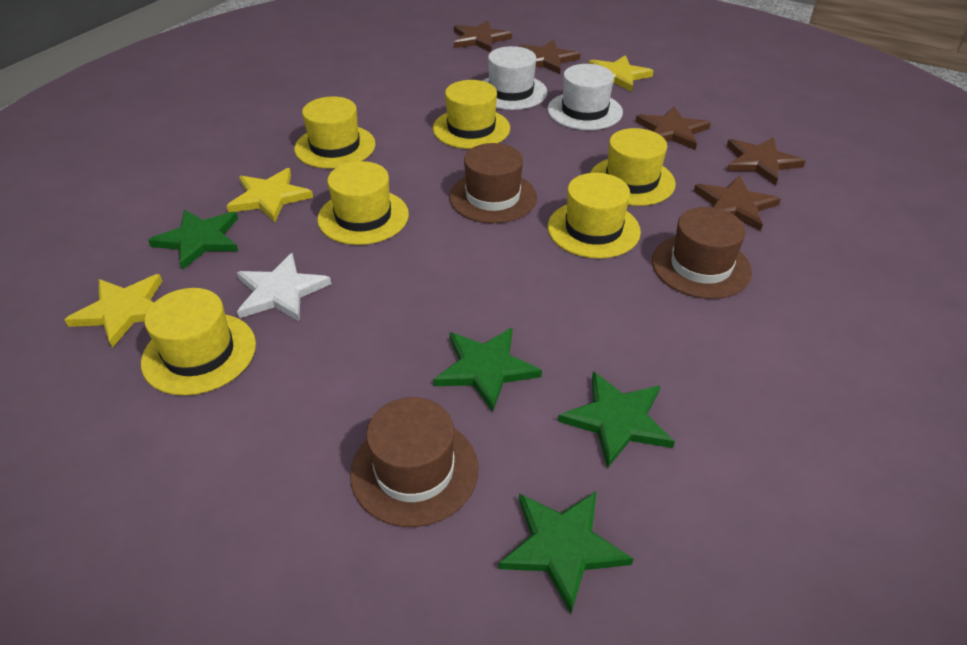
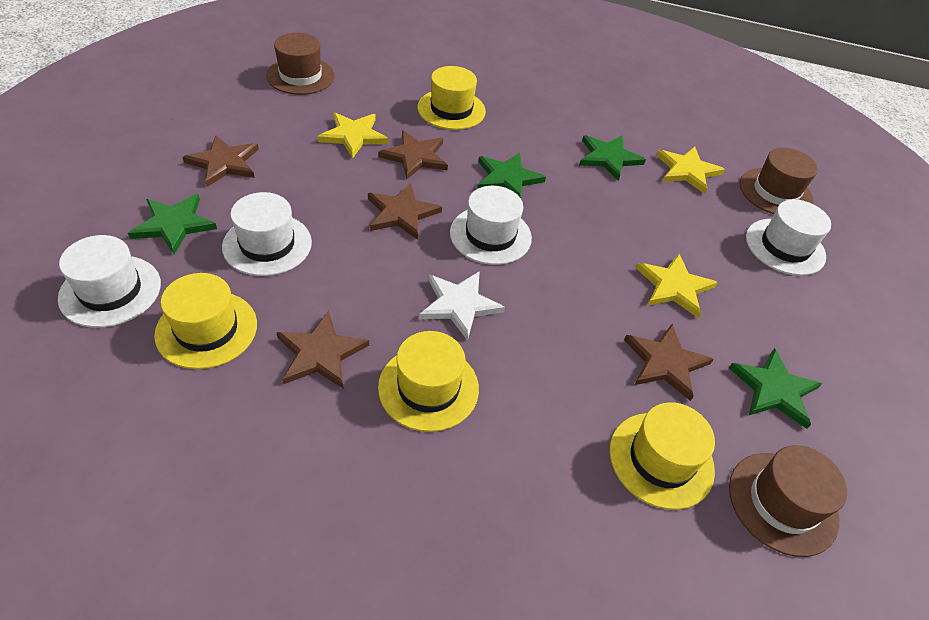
white hat: 2 -> 4
yellow hat: 6 -> 4

